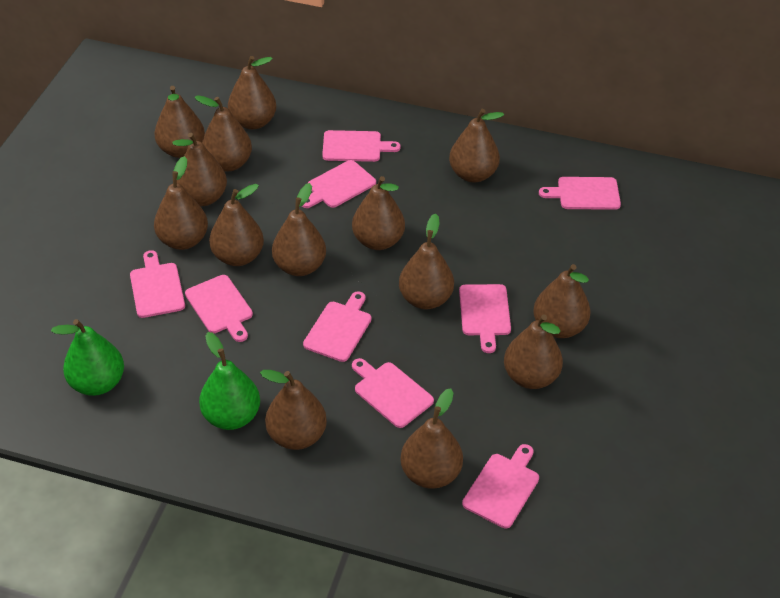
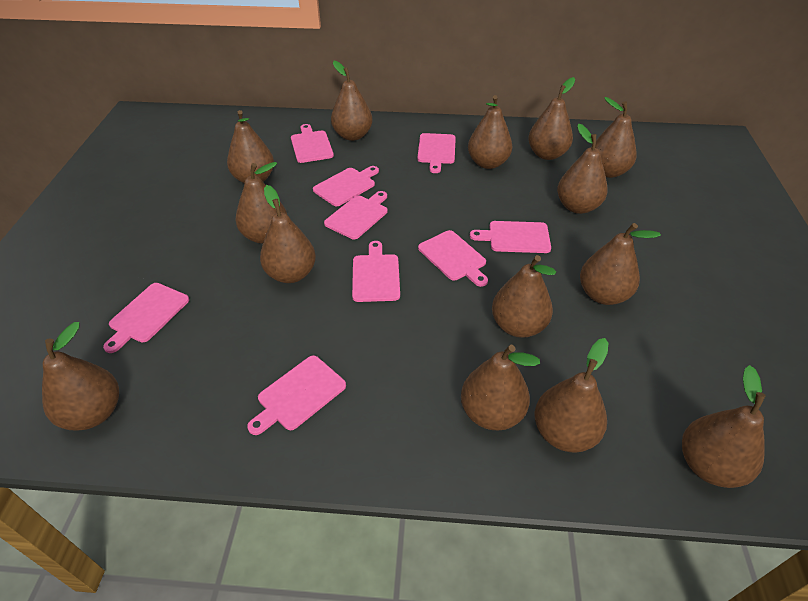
green pear: 2 -> 0

